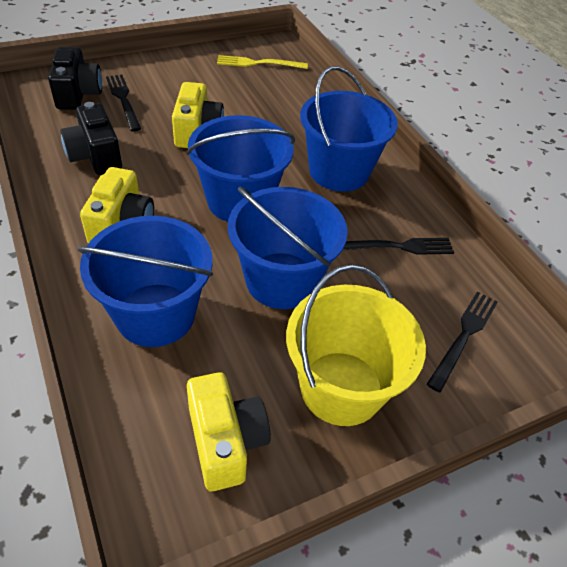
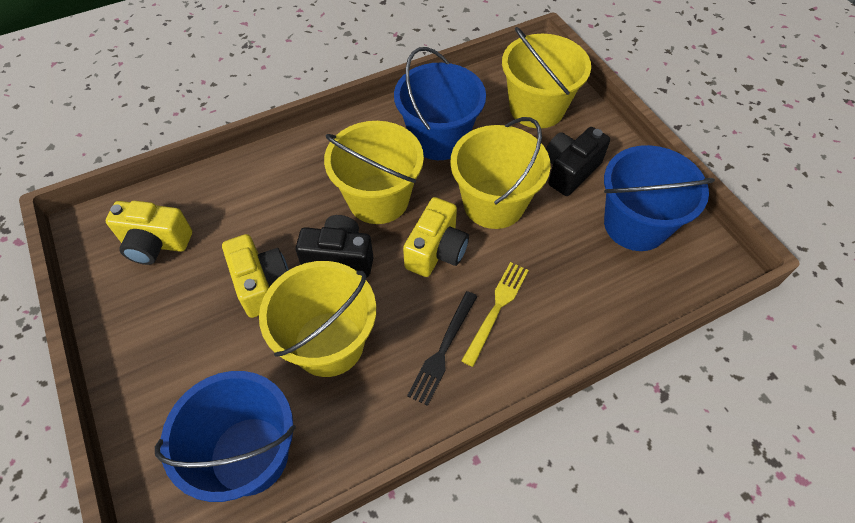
black fork: 3 -> 1
blue bucket: 4 -> 3
yellow bucket: 1 -> 4

